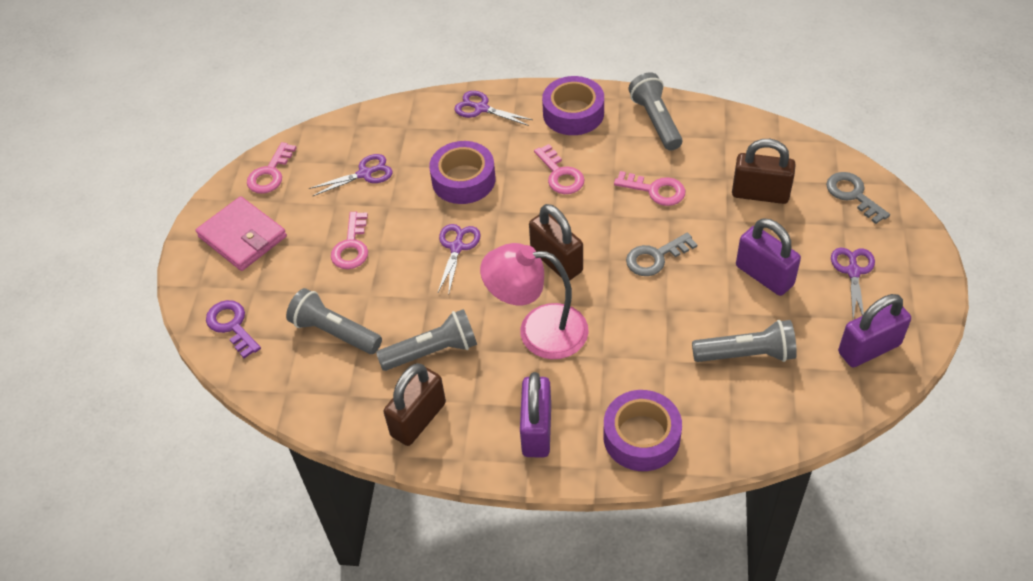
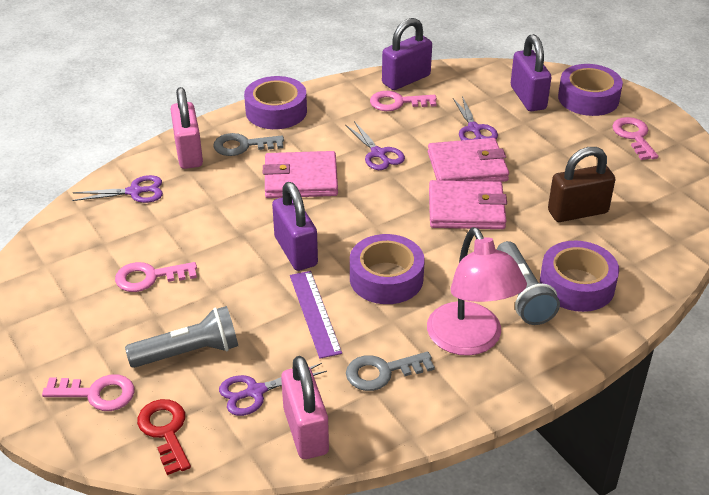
brown padlock: 3 -> 1
grey flashlight: 4 -> 2
pink padlock: 0 -> 2
pink wallet: 1 -> 3
purple key: 1 -> 0
purple ruler: 0 -> 1
purple tape: 3 -> 4
red key: 0 -> 1

